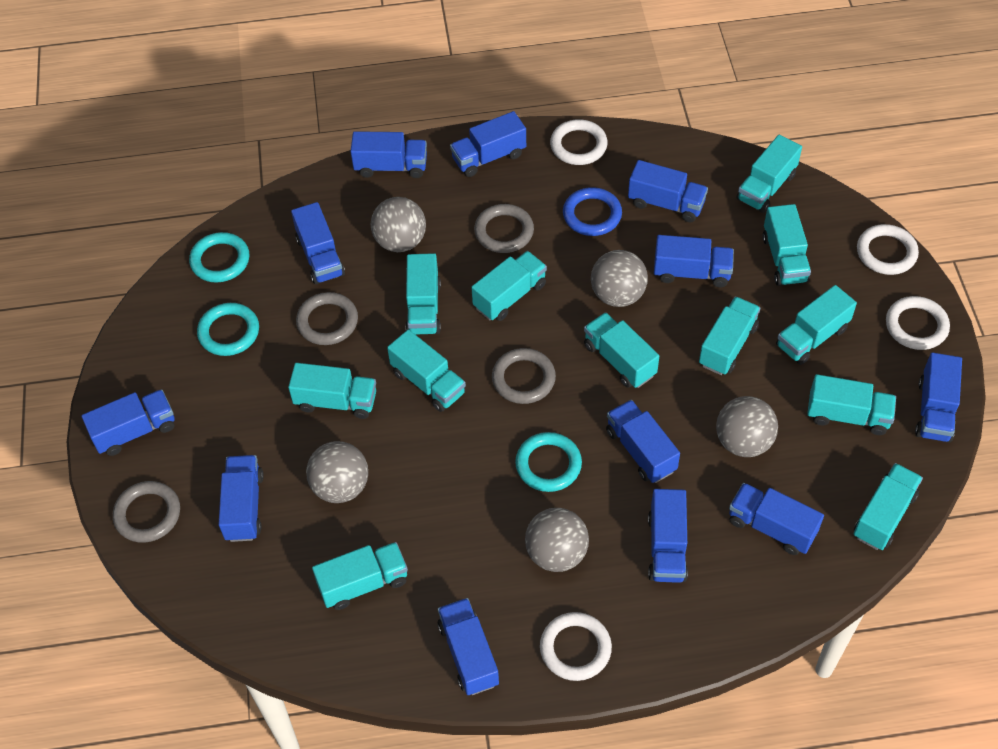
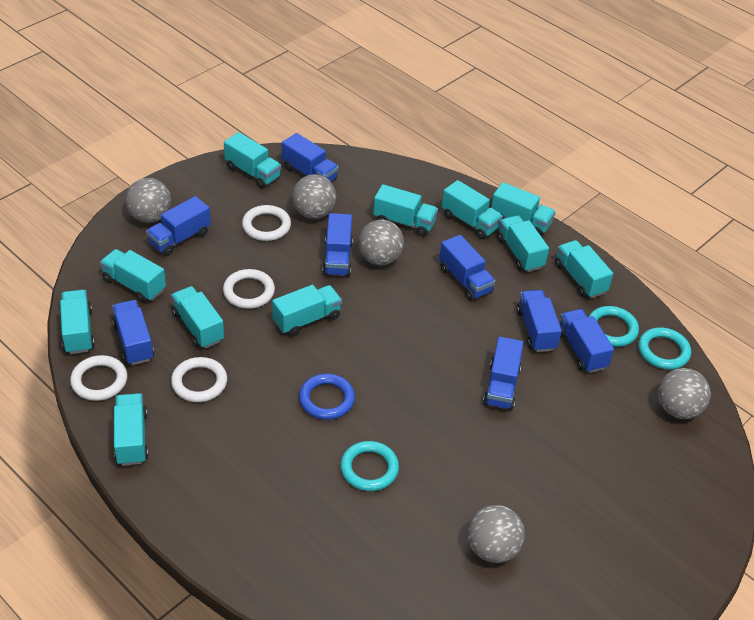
blue truck: 12 -> 8
grey ring: 4 -> 0
turquoise truck: 12 -> 11

